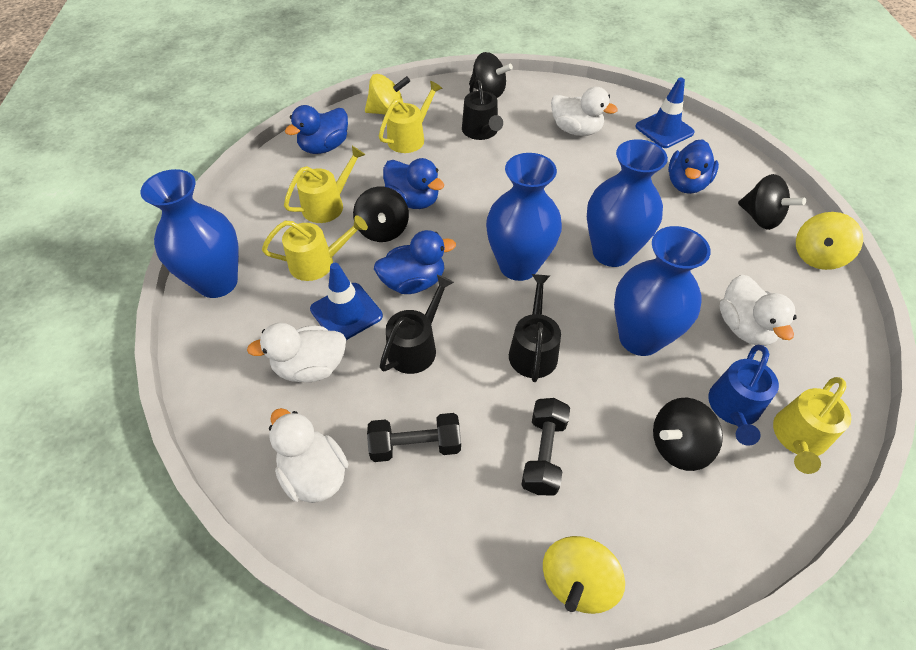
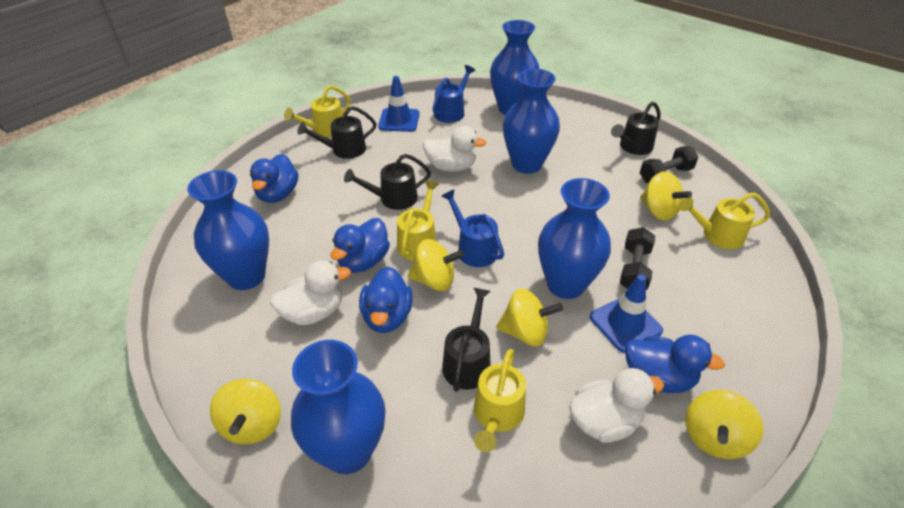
black spinning top: 4 -> 0
black watering can: 3 -> 4
blue vase: 4 -> 5
blue watering can: 1 -> 2
white duck: 4 -> 3
yellow spinning top: 3 -> 5

